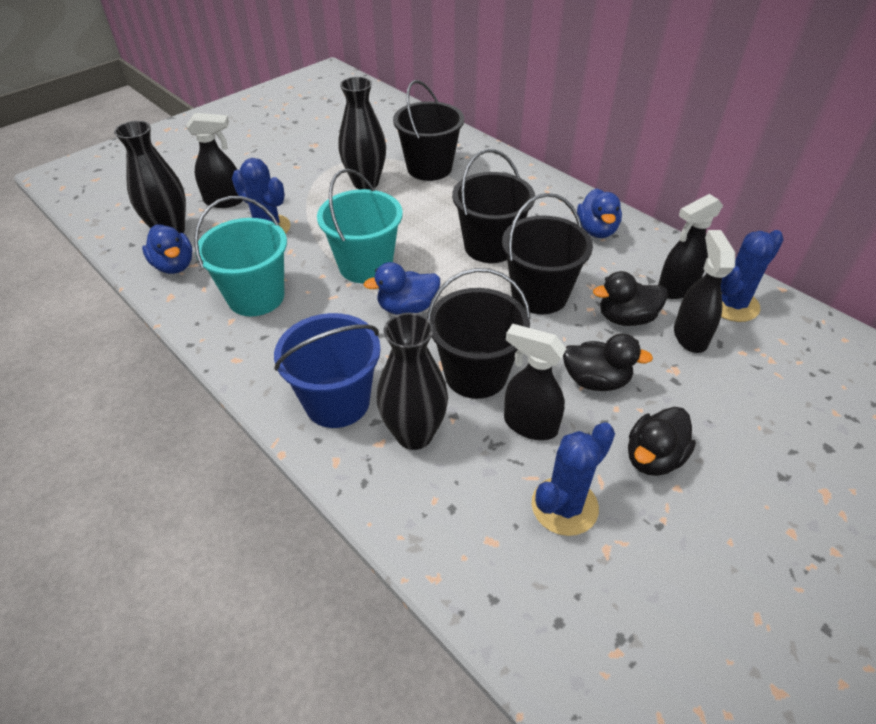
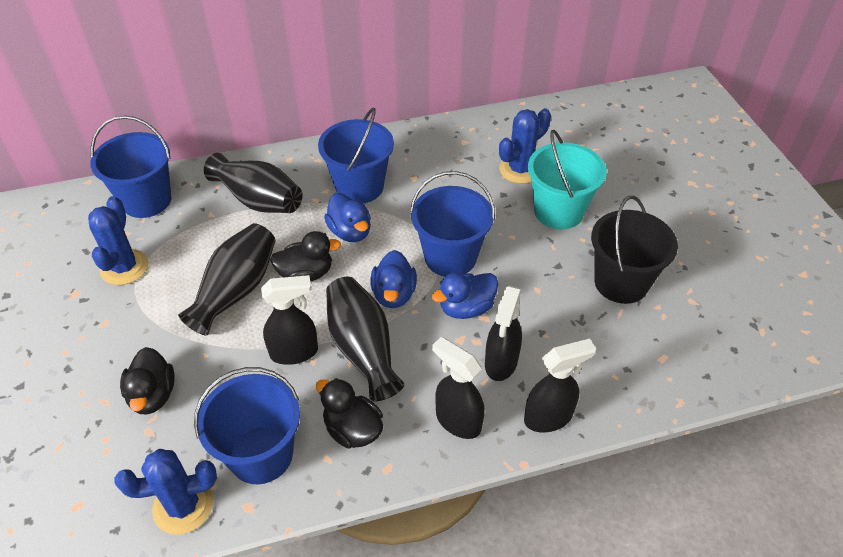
black bucket: 4 -> 1
blue bucket: 1 -> 4
turquoise bucket: 2 -> 1

